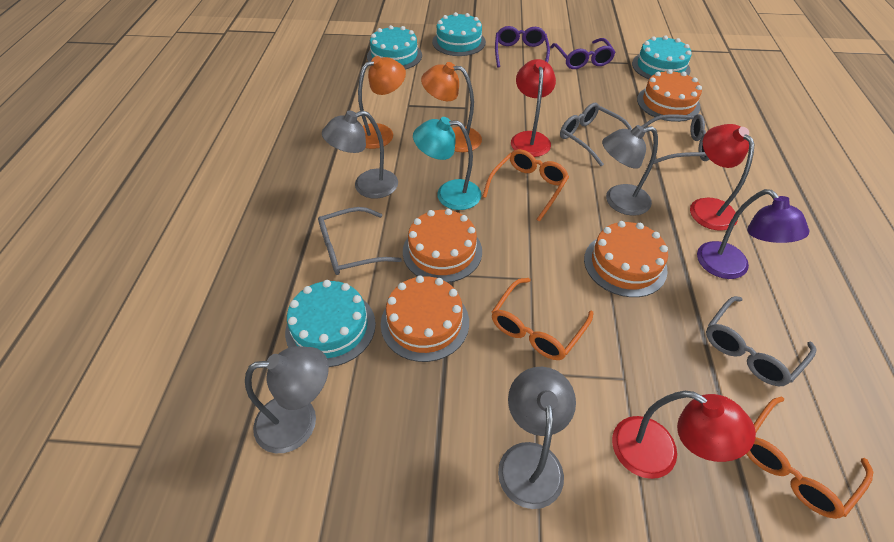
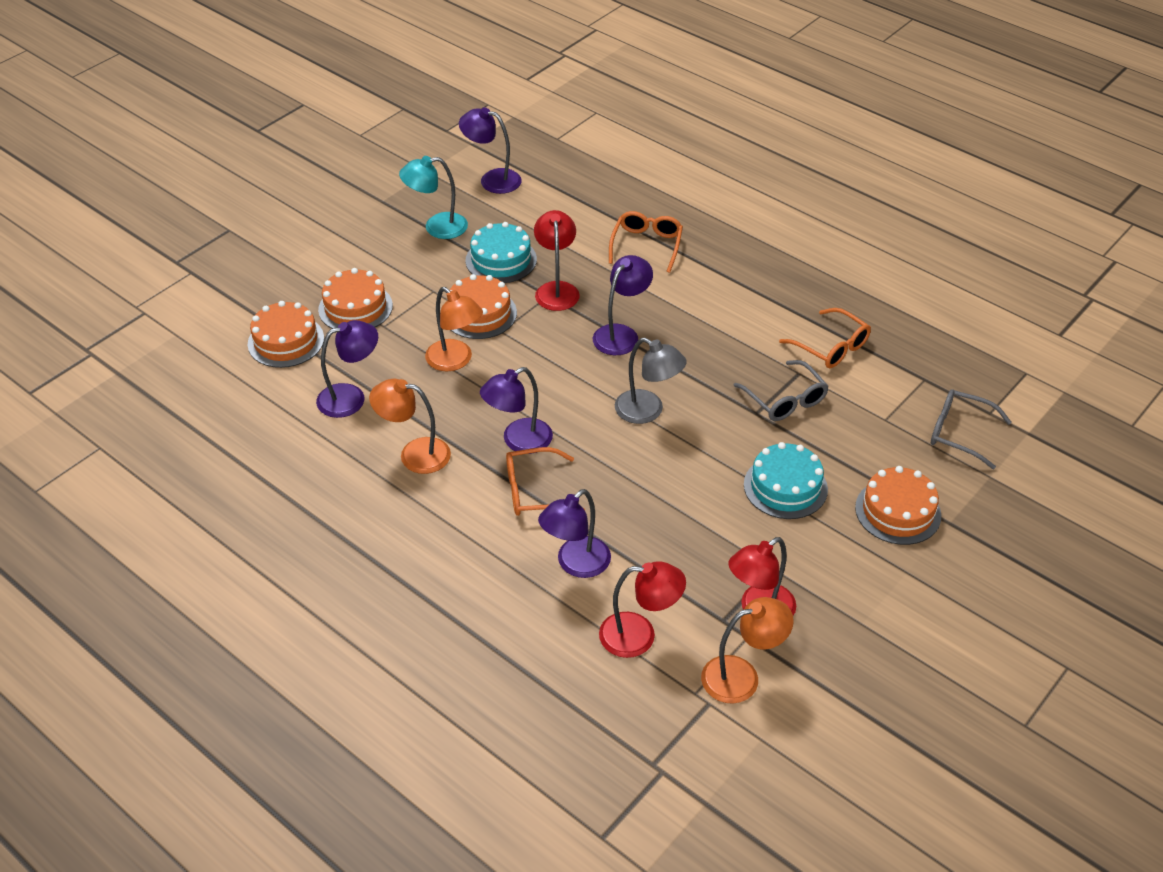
grey glasses: 4 -> 2
grey lamp: 4 -> 1
orange lamp: 2 -> 3
purple glasses: 2 -> 0
purple lamp: 1 -> 5
turquoise cake: 4 -> 2

